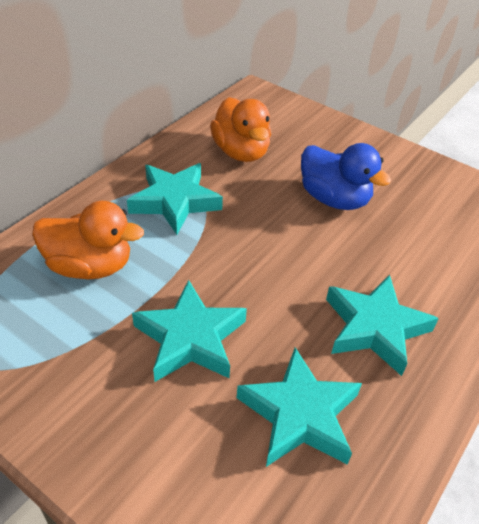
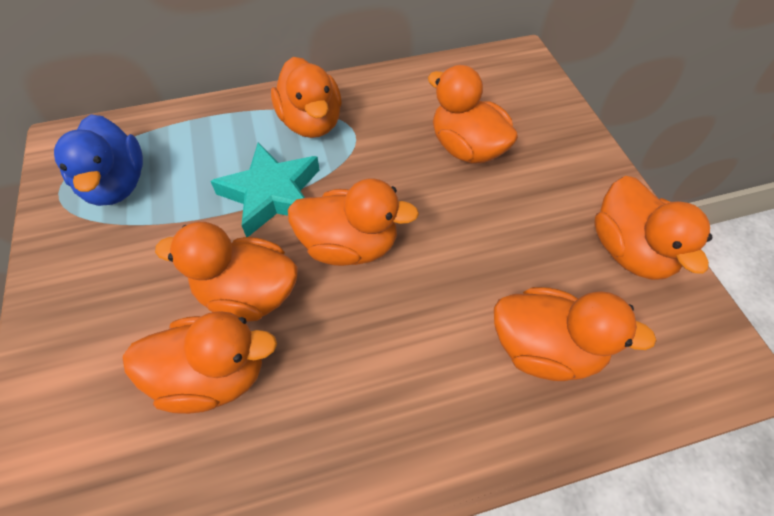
orange duck: 2 -> 7
turquoise star: 4 -> 1

